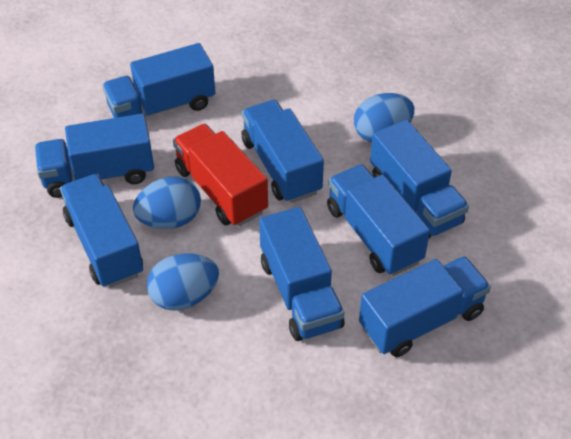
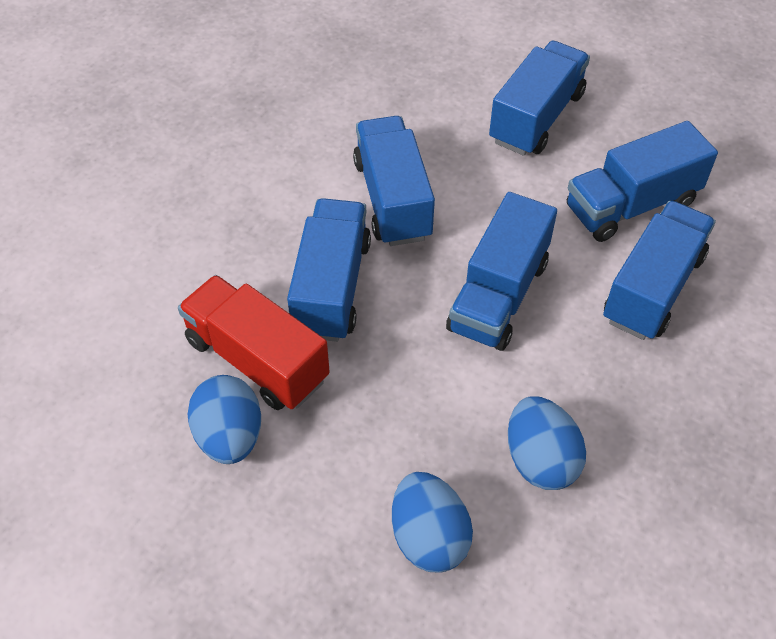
blue truck: 8 -> 6

